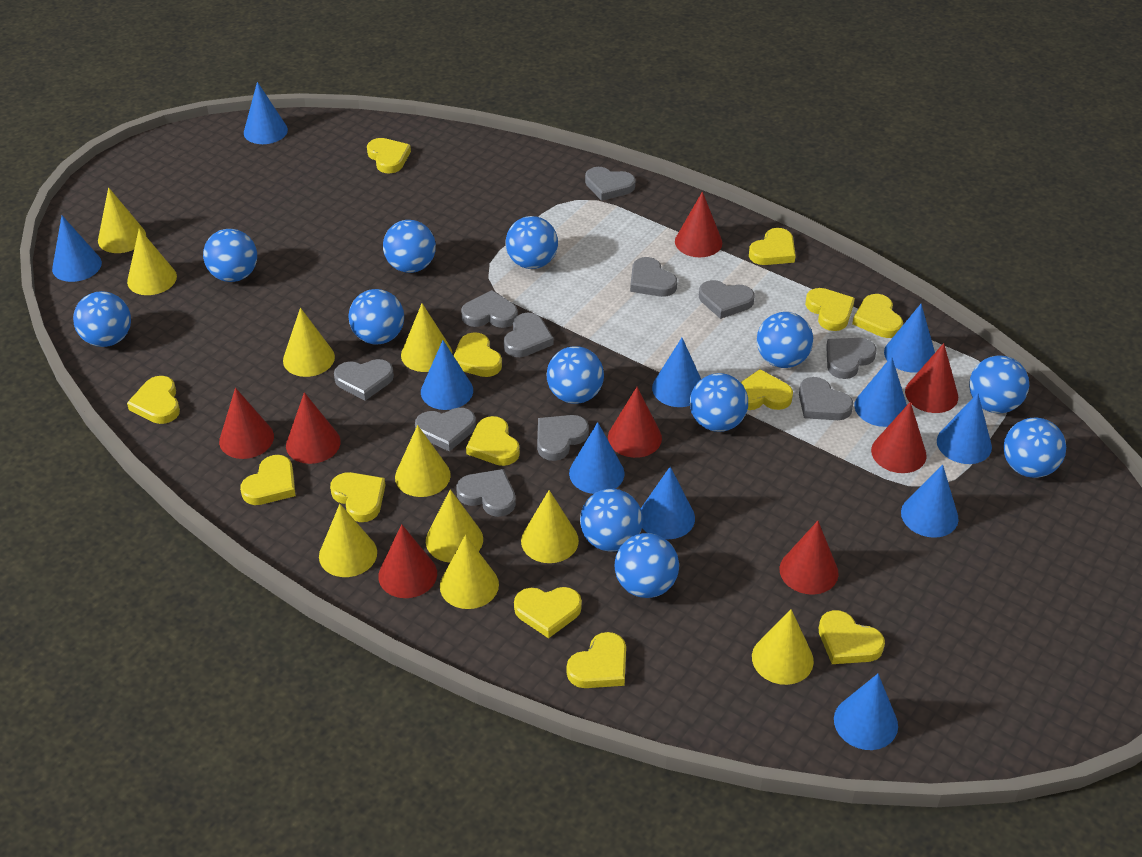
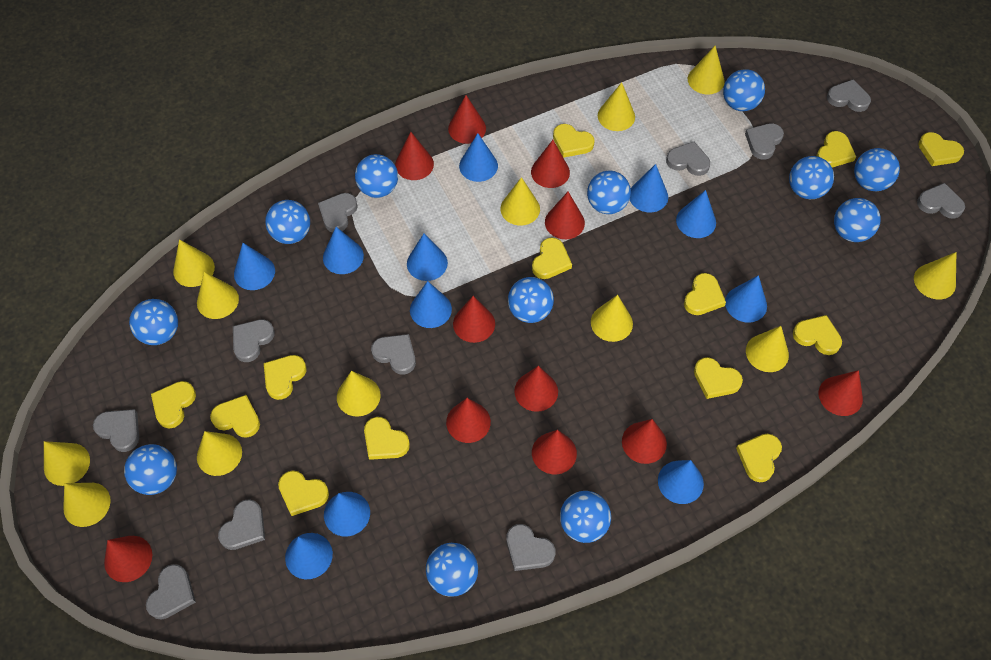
red cone: 8 -> 11
yellow cone: 10 -> 12

